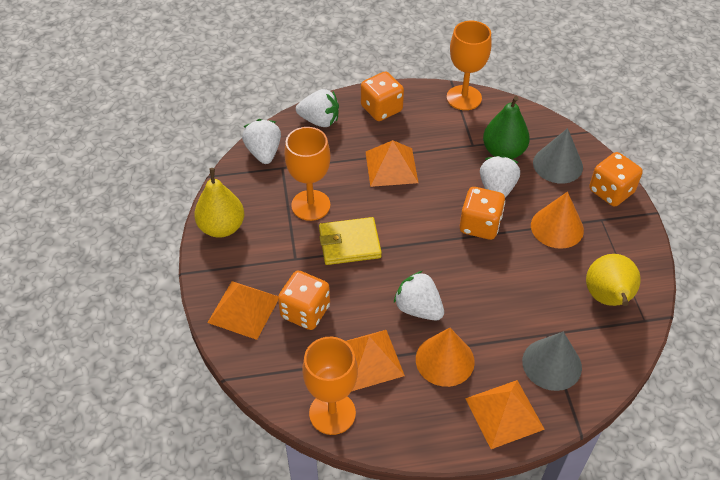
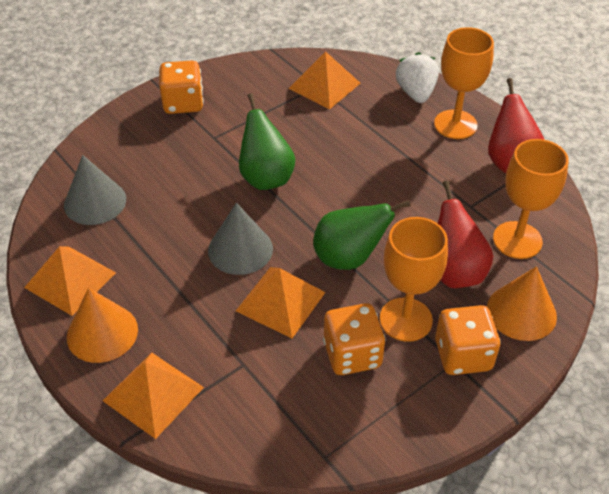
green pear: 1 -> 2
orange dice: 4 -> 3
red pear: 0 -> 2
white strawberry: 4 -> 1
yellow pear: 2 -> 0
yellow wallet: 1 -> 0

